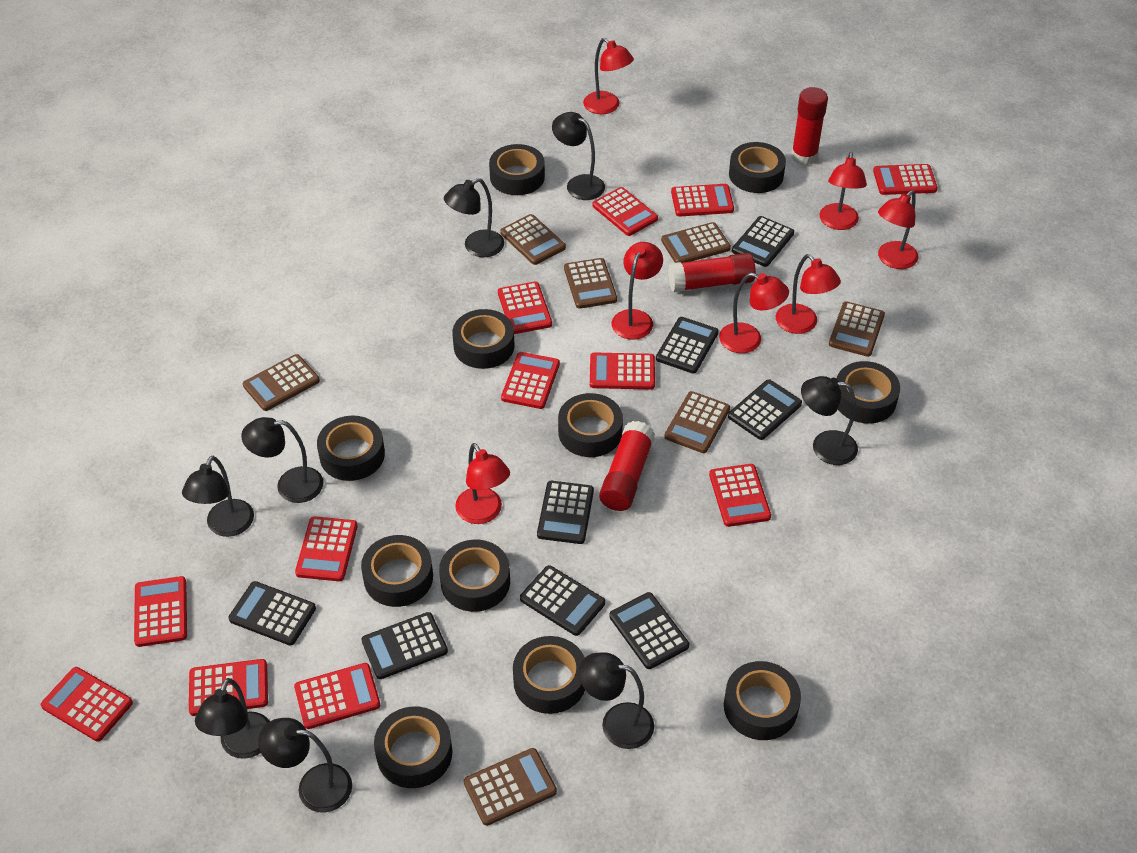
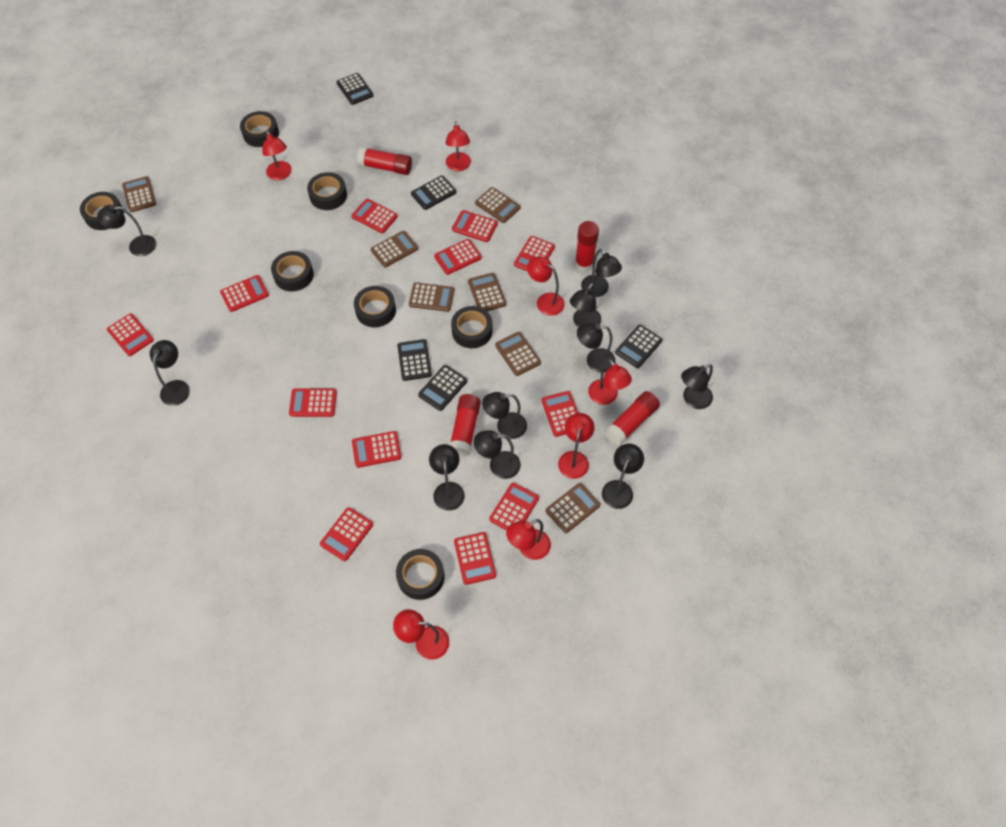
black calculator: 8 -> 5
black lamp: 8 -> 10
black tape: 11 -> 7
red glue stick: 3 -> 4

